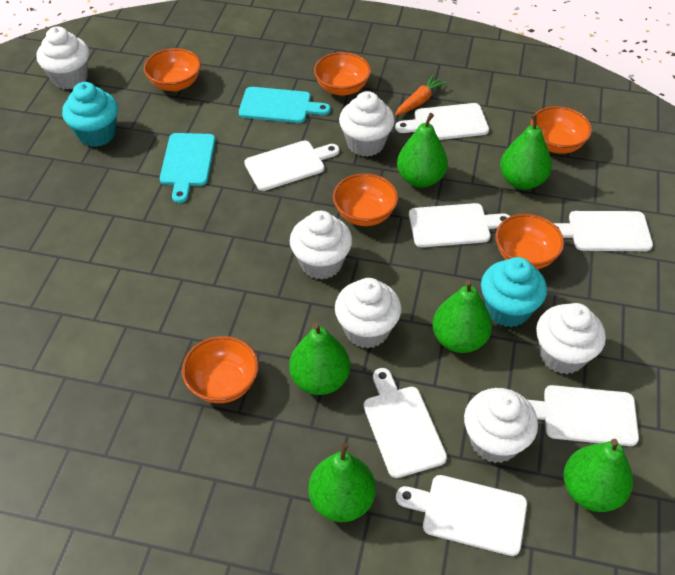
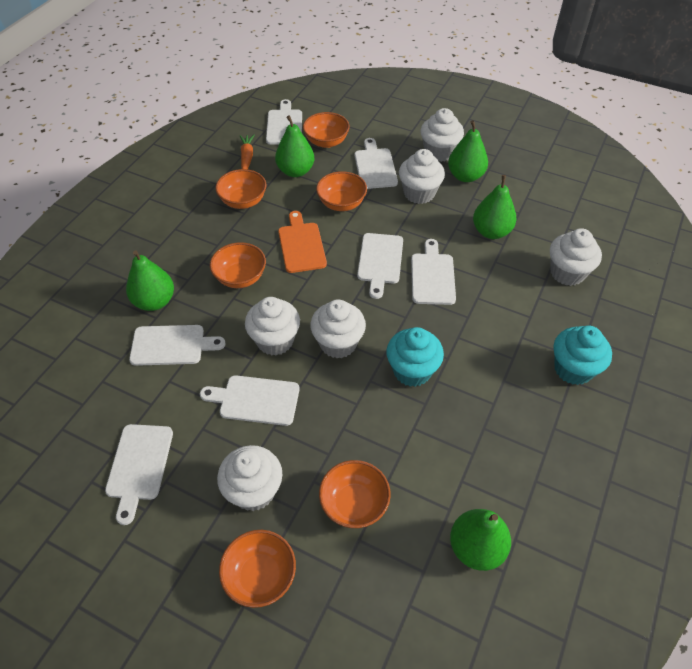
green pear: 6 -> 5
orange cutting board: 0 -> 1
turquoise cutting board: 2 -> 0

